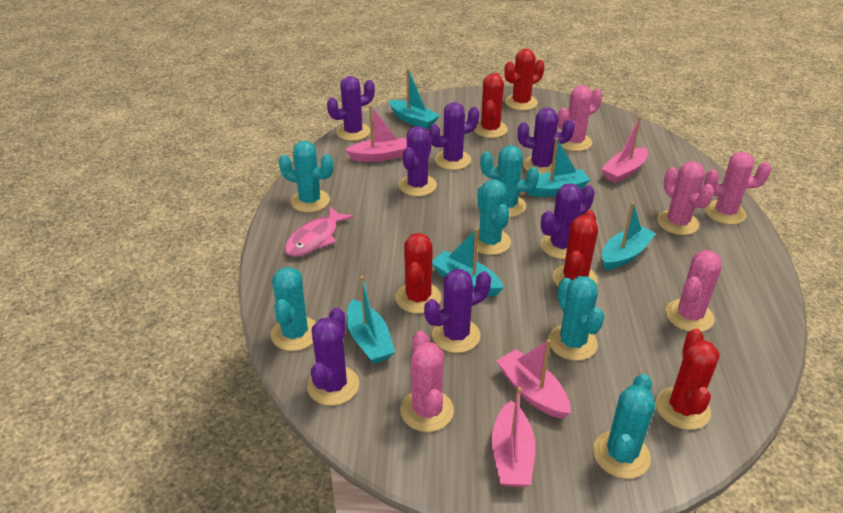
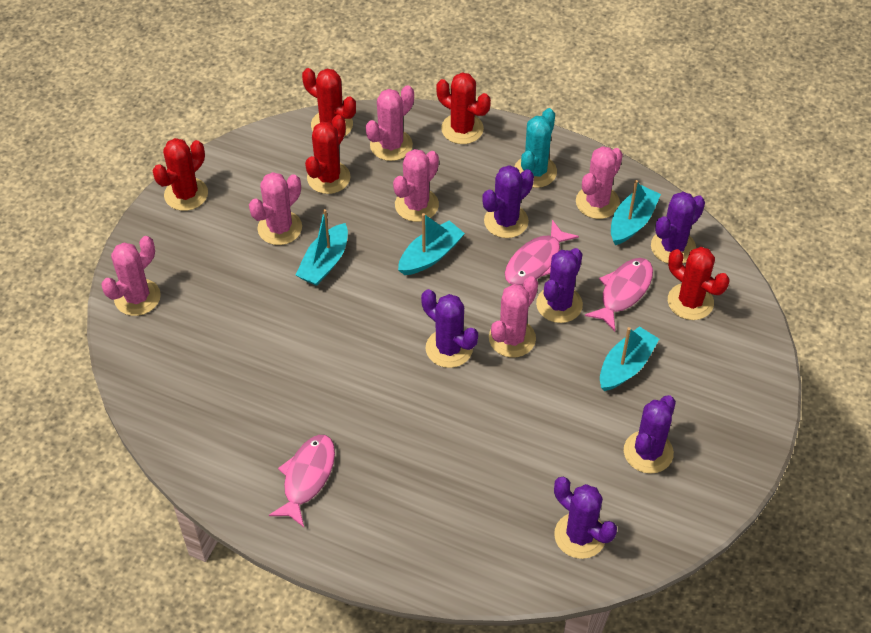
pink boat: 4 -> 0
pink cactus: 5 -> 6
pink fish: 1 -> 3
purple cactus: 7 -> 6
turquoise boat: 5 -> 4
turquoise cactus: 6 -> 1

